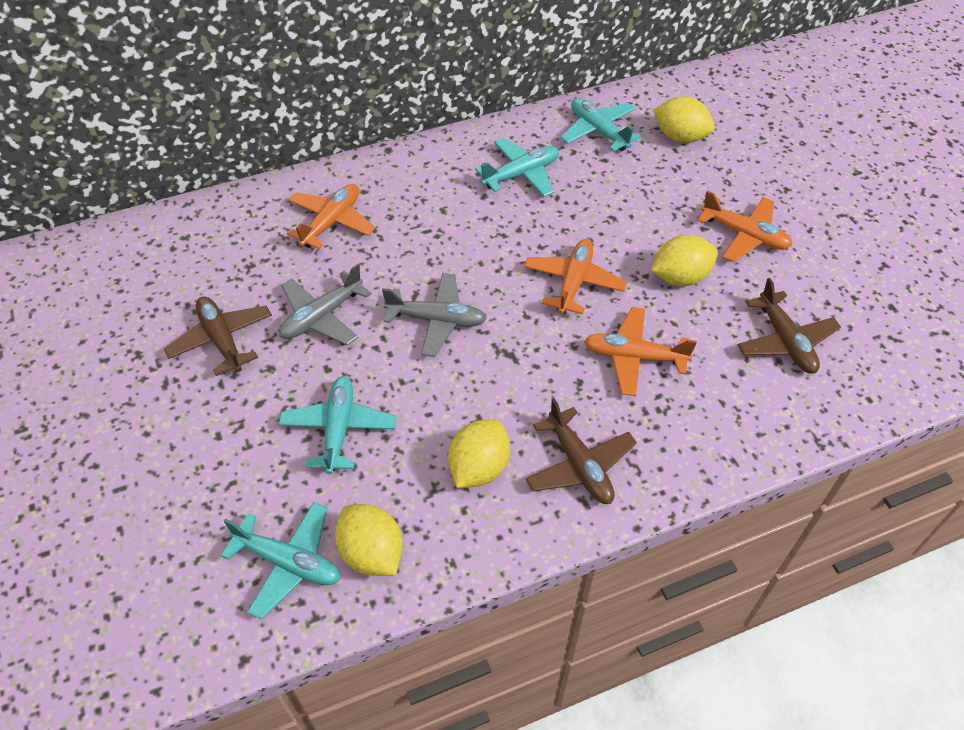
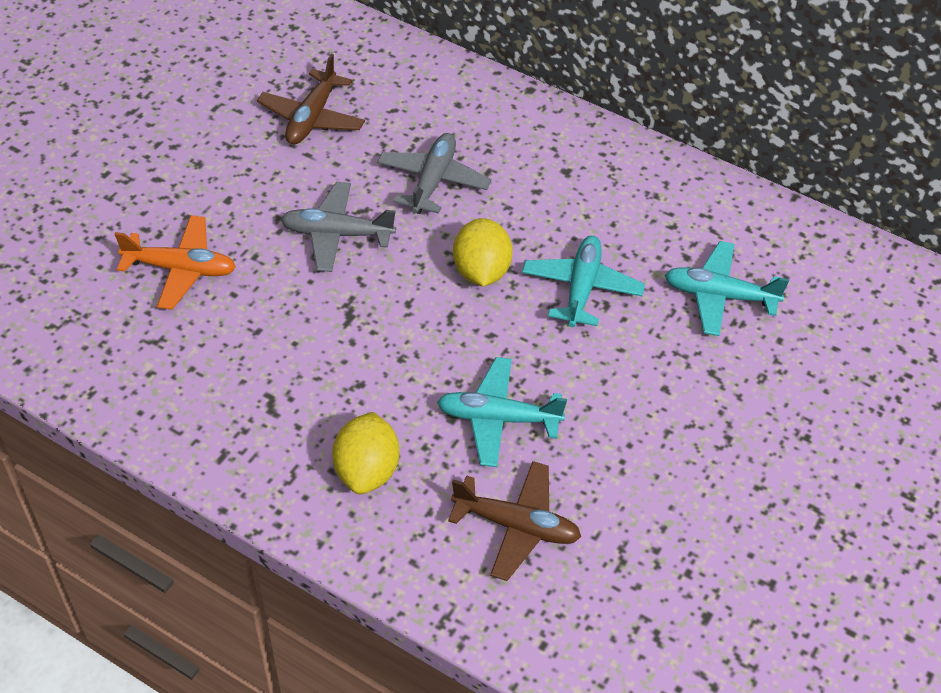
brown plane: 3 -> 2
orange plane: 4 -> 1
turquoise plane: 4 -> 3
yellow lemon: 4 -> 2

